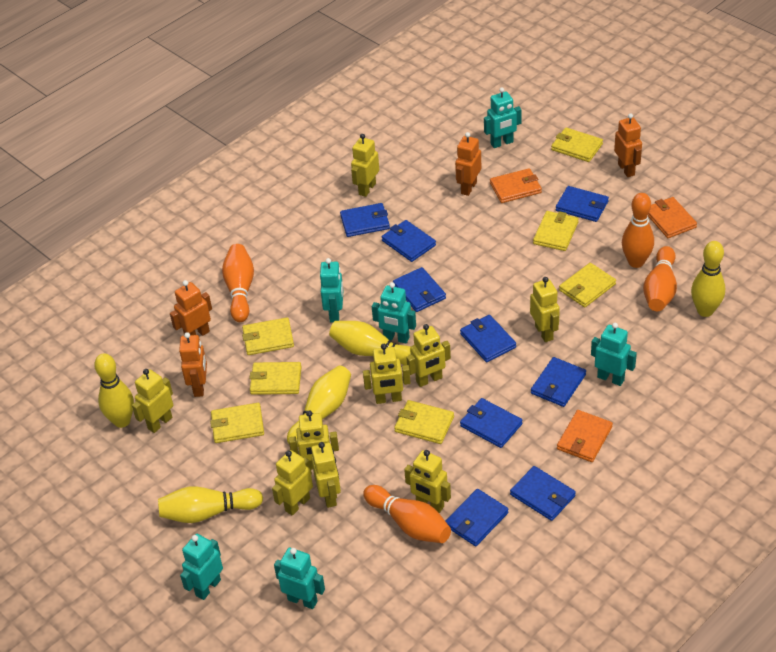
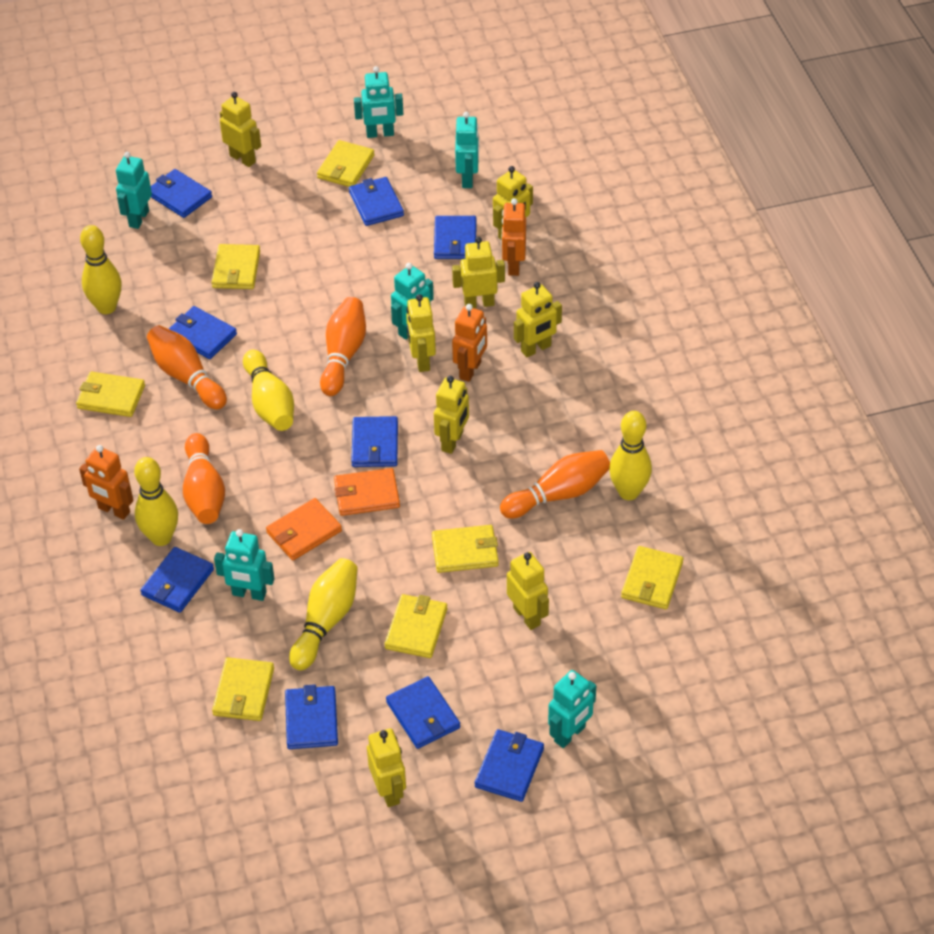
orange robot: 4 -> 3
orange wallet: 3 -> 2
yellow robot: 9 -> 8

